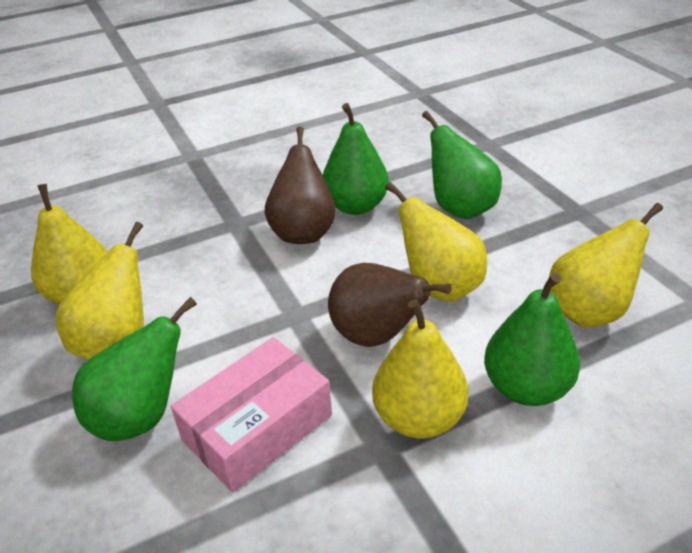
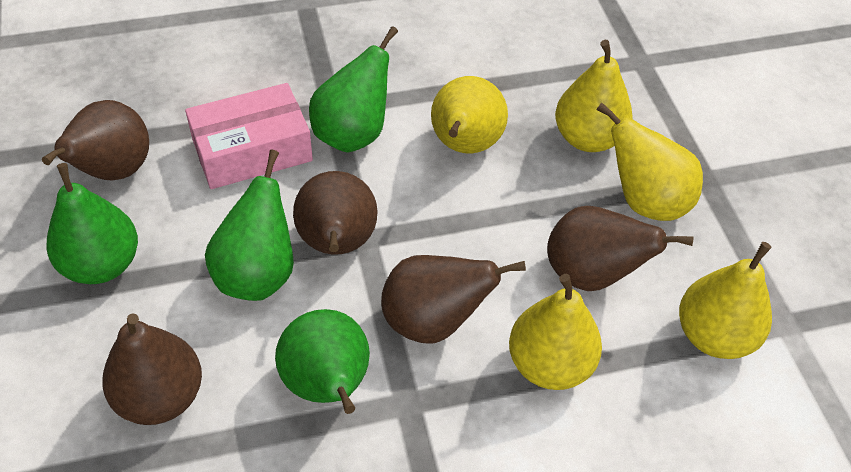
brown pear: 2 -> 5

